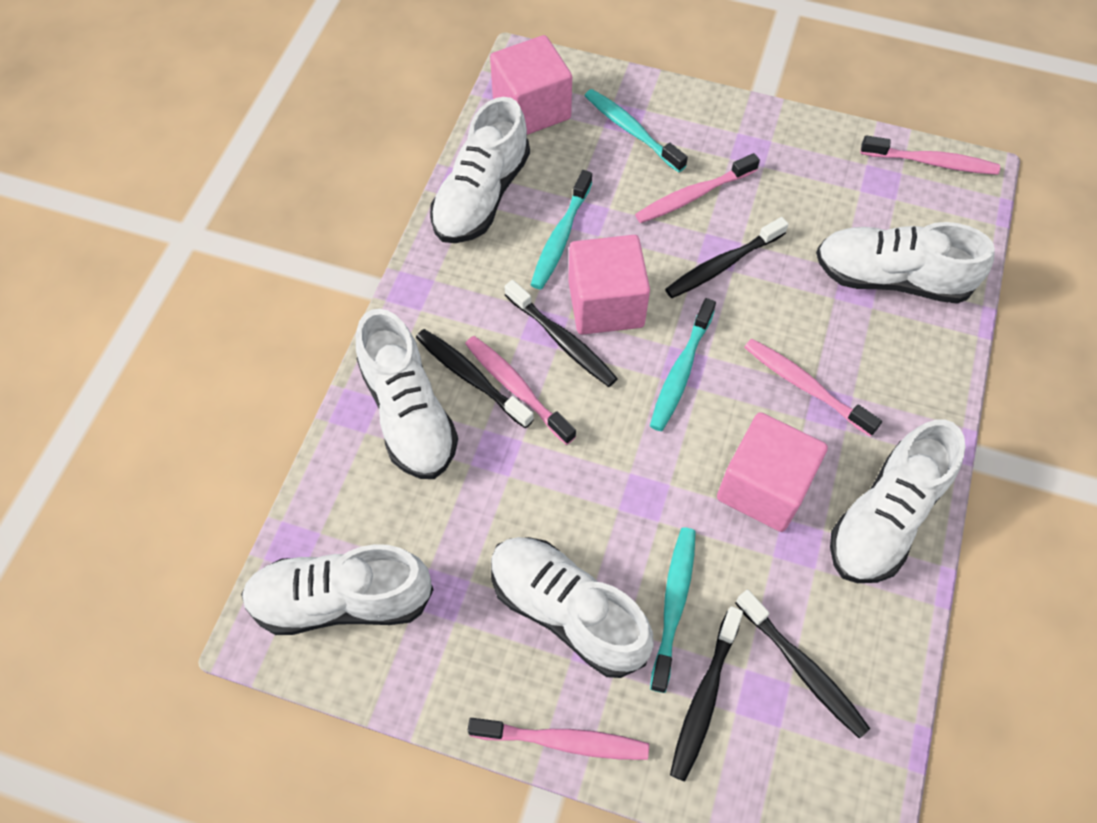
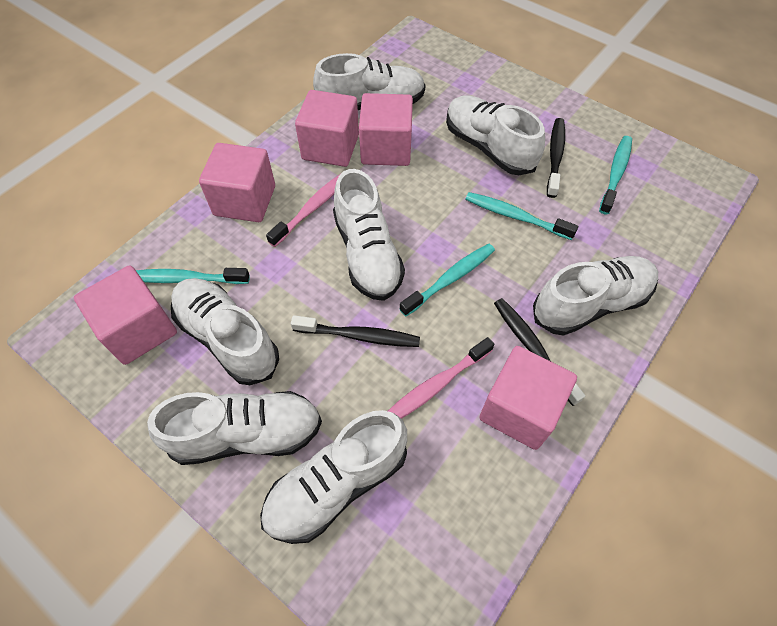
black toothbrush: 5 -> 3
pink cube: 3 -> 5
pink toothbrush: 5 -> 2
white shoe: 6 -> 7

